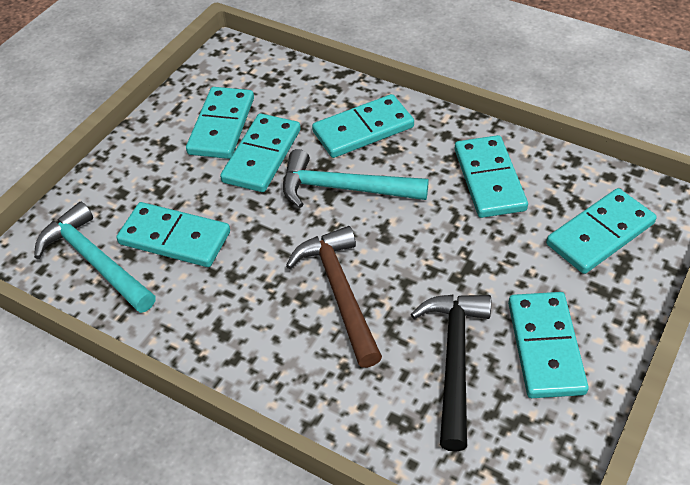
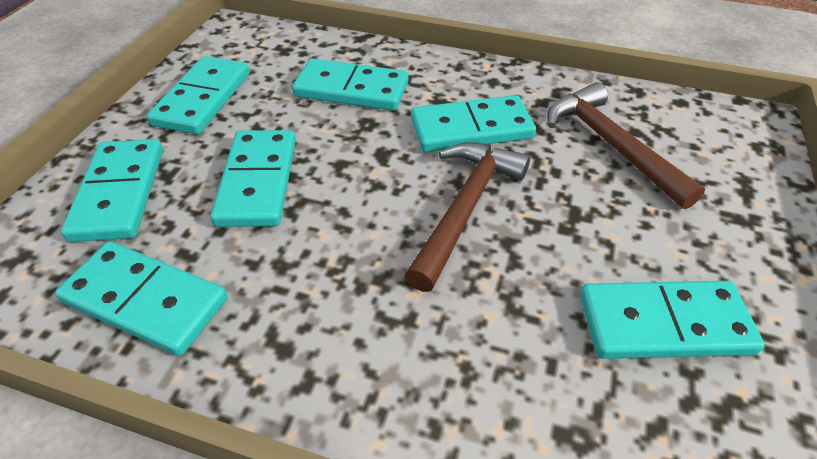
black hammer: 1 -> 0
brown hammer: 1 -> 2
turquoise hammer: 2 -> 0

